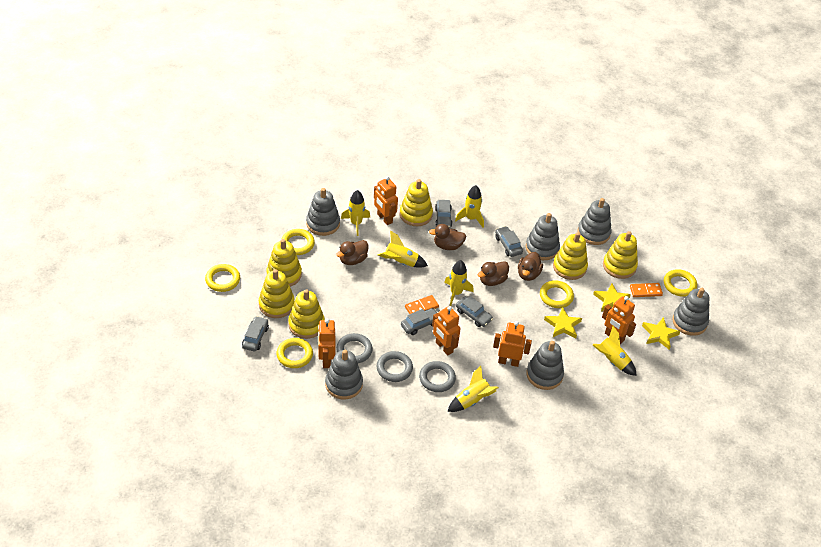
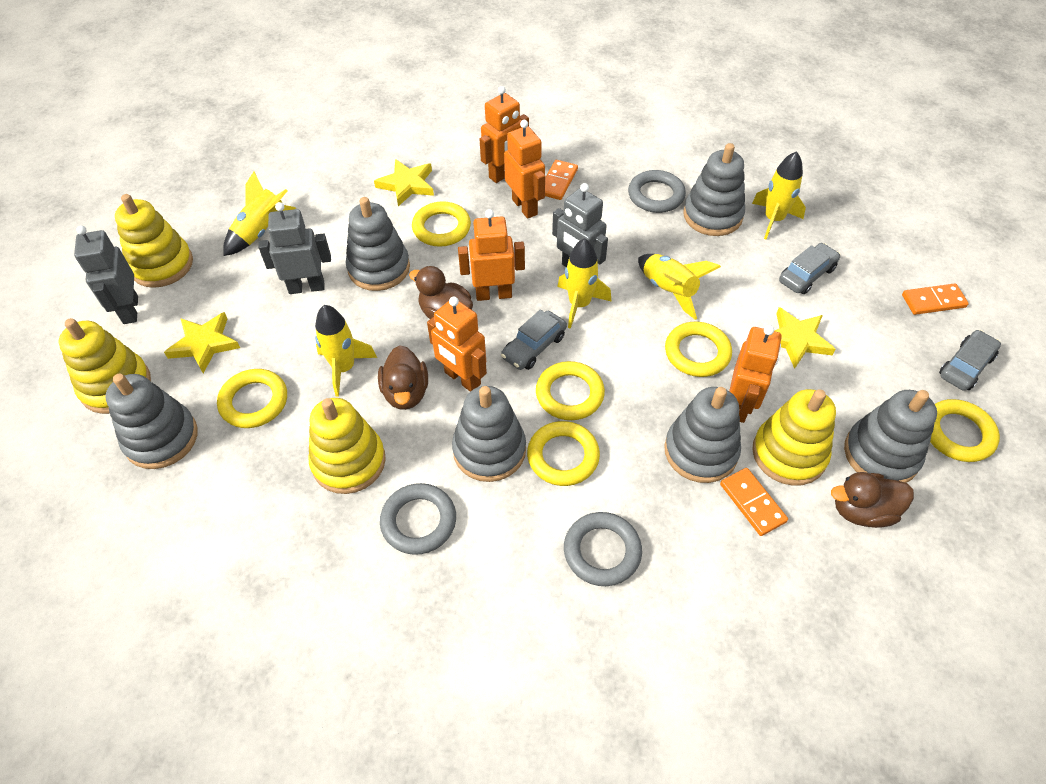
brown duck: 4 -> 3
grey car: 5 -> 3
grey robot: 0 -> 3
orange domino: 2 -> 3
yellow ring: 5 -> 6
yellow rocket: 6 -> 5
yellow stacking toy: 6 -> 4

